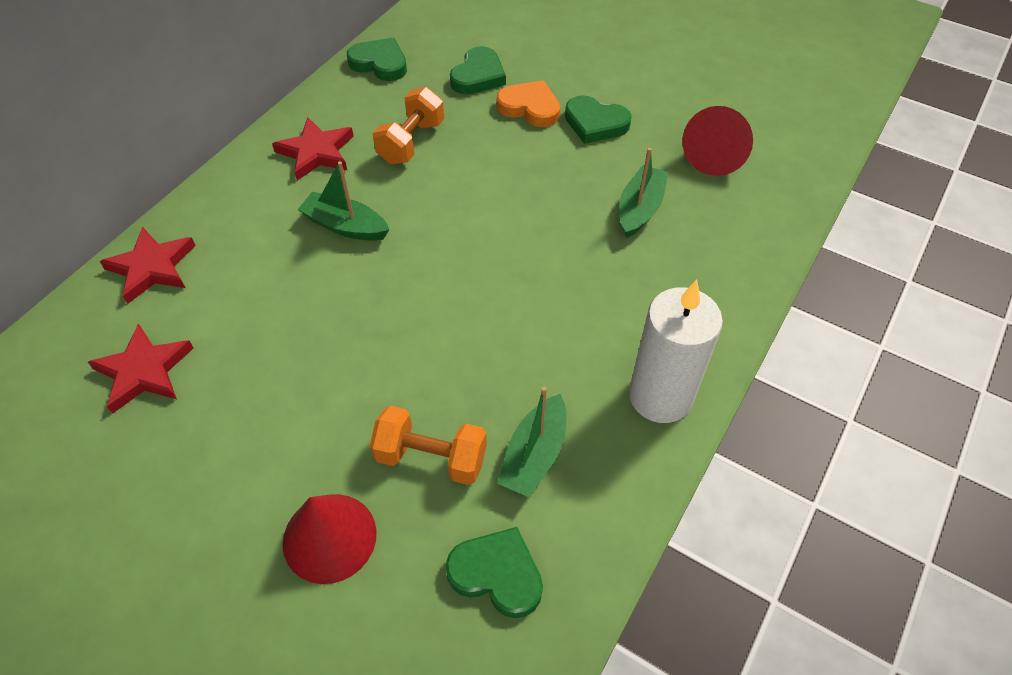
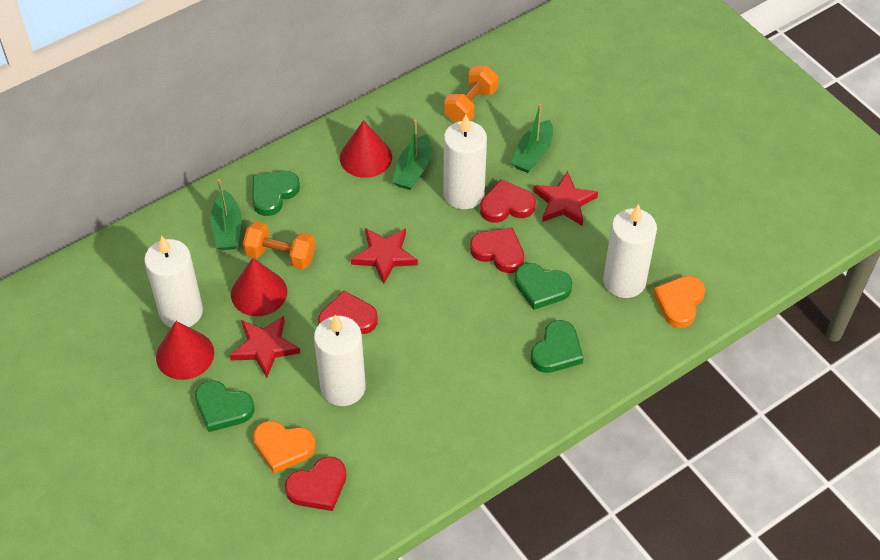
orange heart: 1 -> 2
red cone: 2 -> 3
red heart: 0 -> 4
white candle: 1 -> 4

